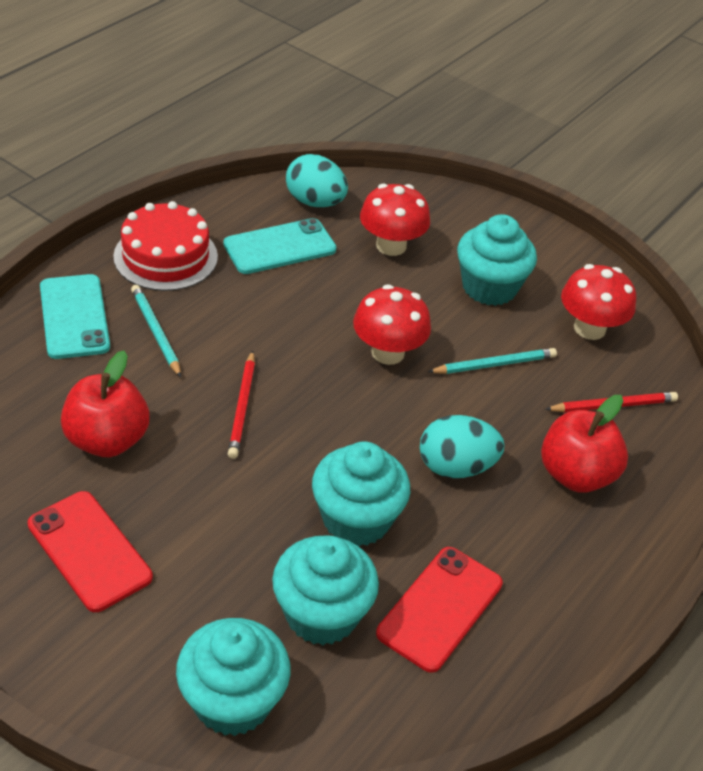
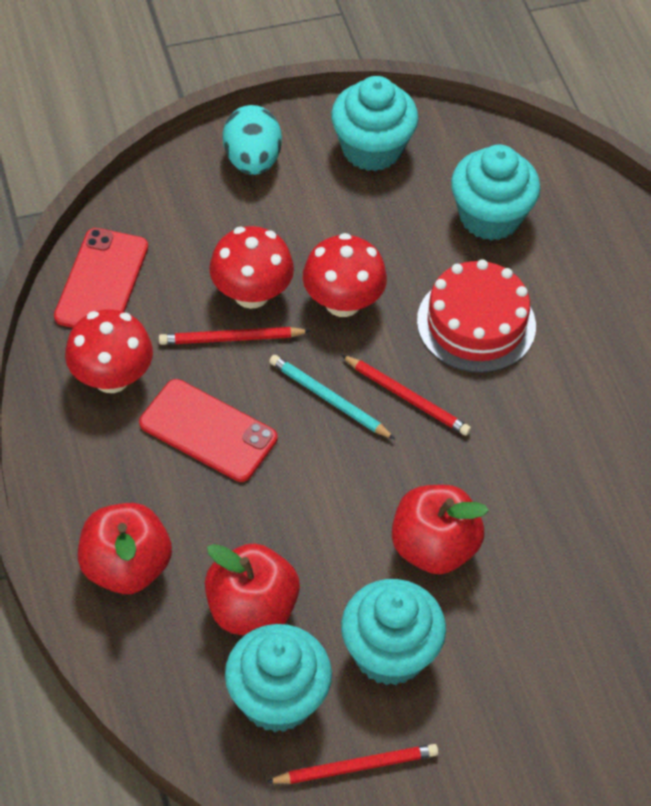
red apple: 2 -> 3
red pencil: 2 -> 3
turquoise egg: 2 -> 1
turquoise pencil: 2 -> 1
turquoise phone: 2 -> 0

